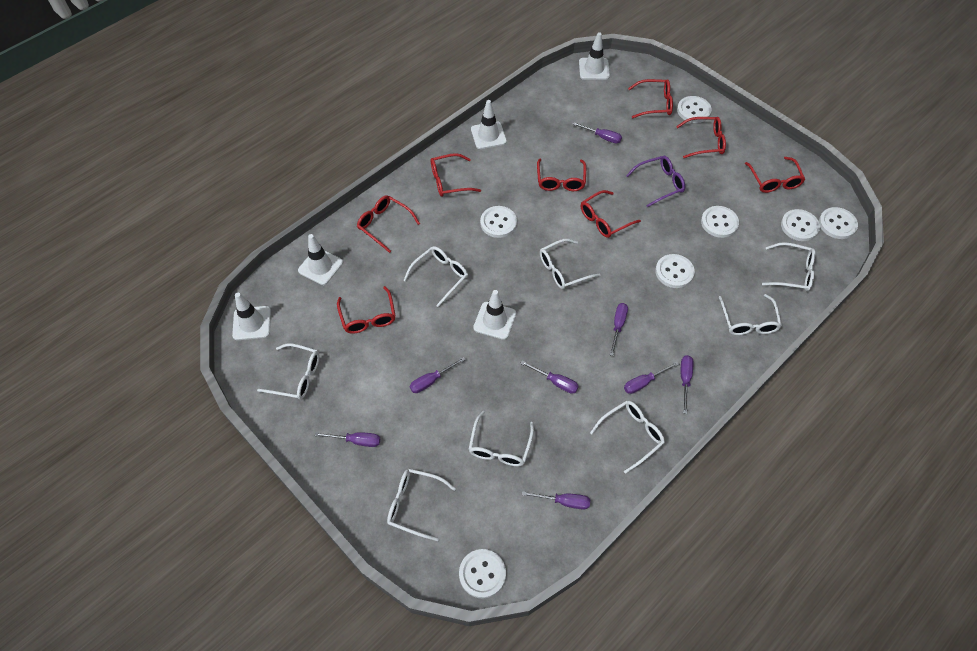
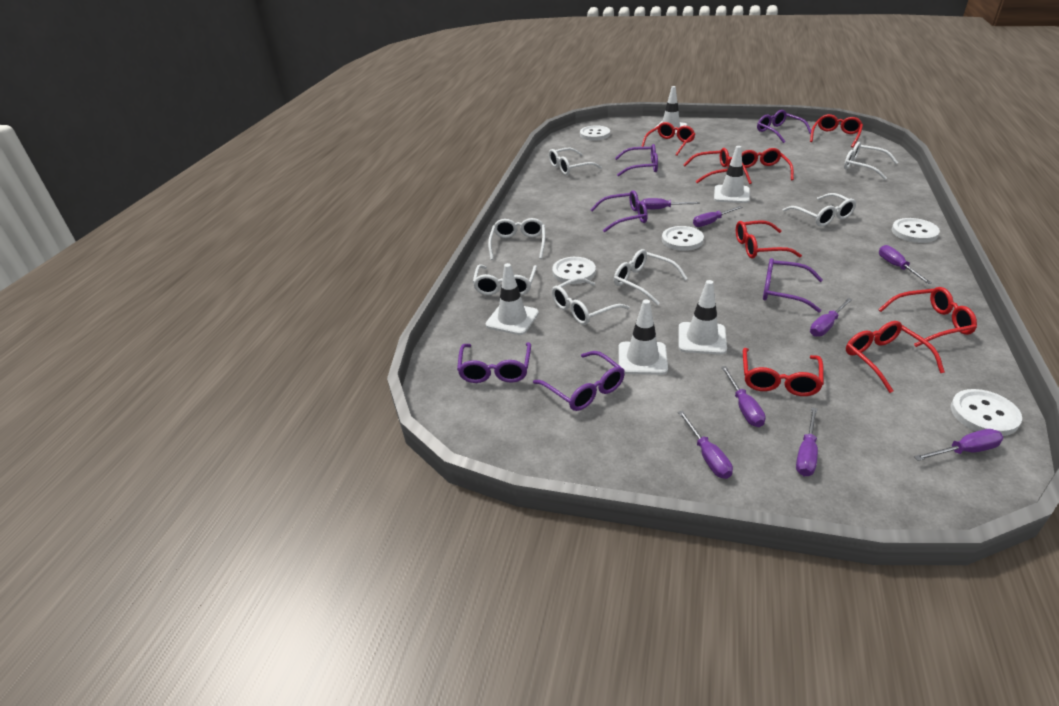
purple glasses: 1 -> 6
white button: 7 -> 5
white glasses: 8 -> 7

